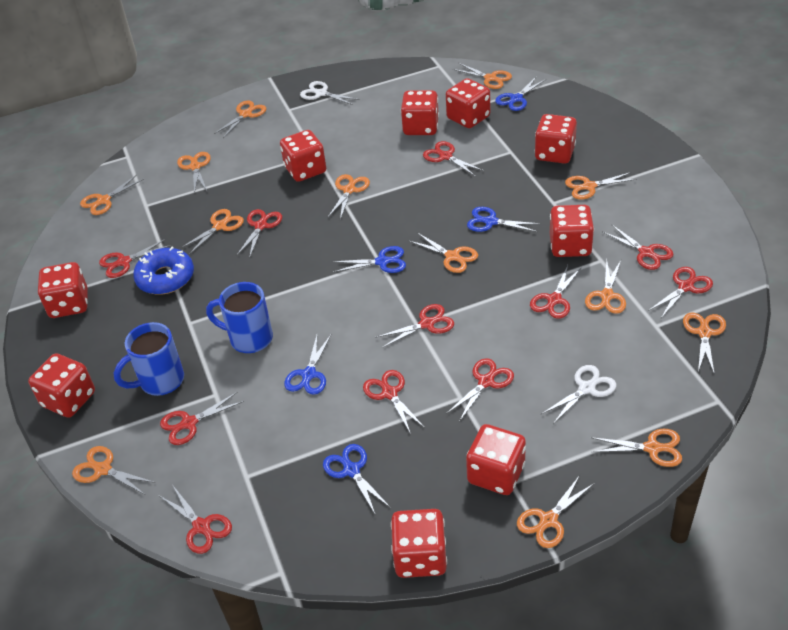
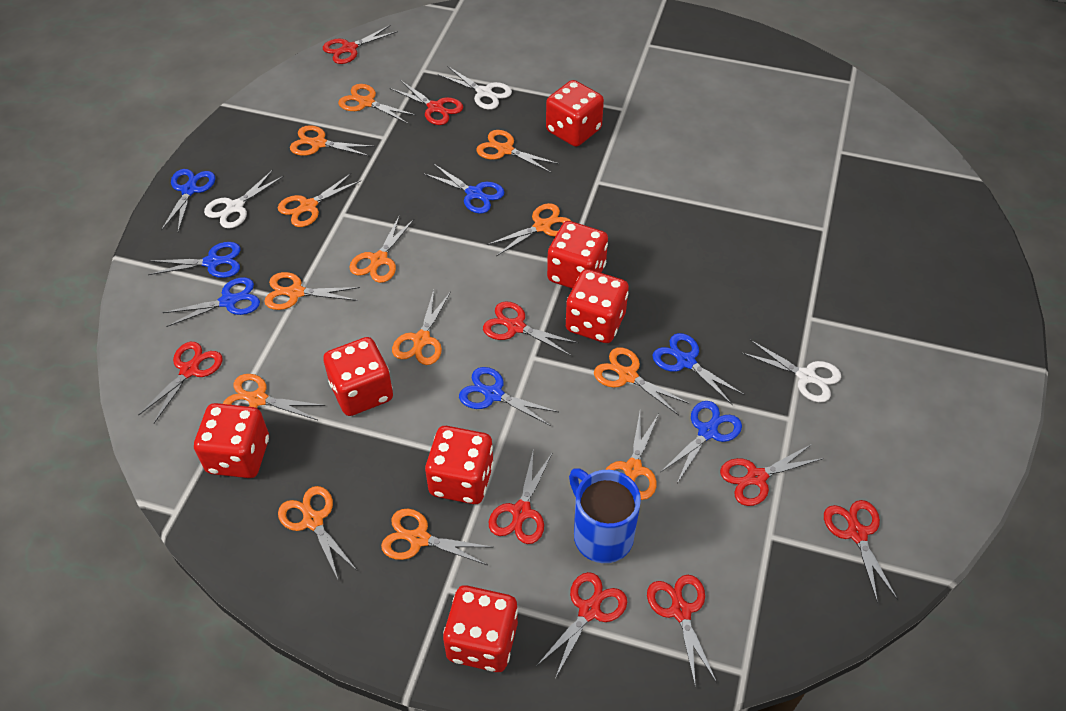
blue donut: 1 -> 0
blue mug: 2 -> 1
blue scissors: 5 -> 7
red dice: 9 -> 7
red scissors: 11 -> 9
white scissors: 2 -> 3

